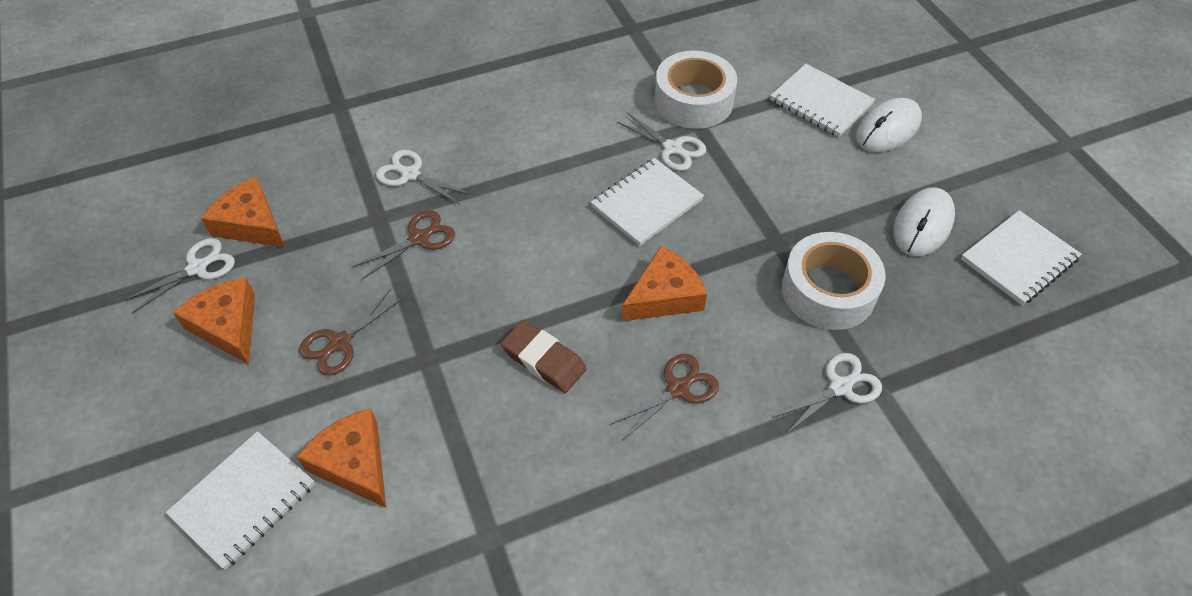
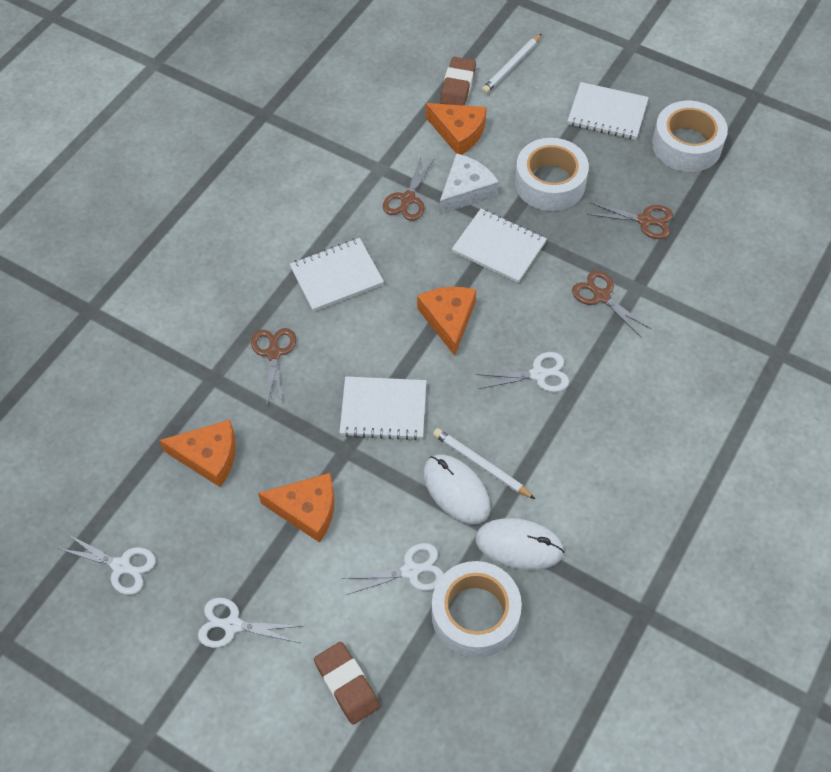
brown eraser: 1 -> 2
brown scissors: 3 -> 4
white cheese: 0 -> 1
white pencil: 0 -> 2
white tape: 2 -> 3

